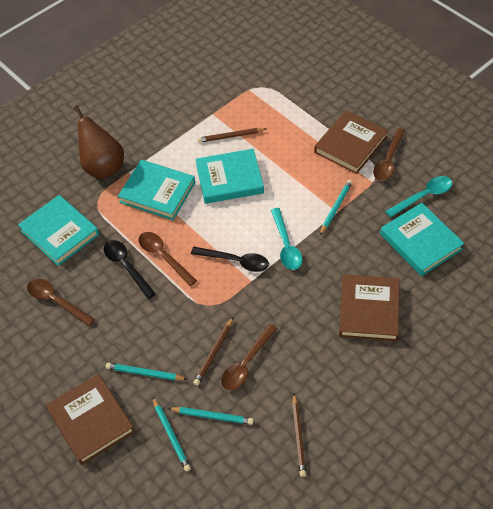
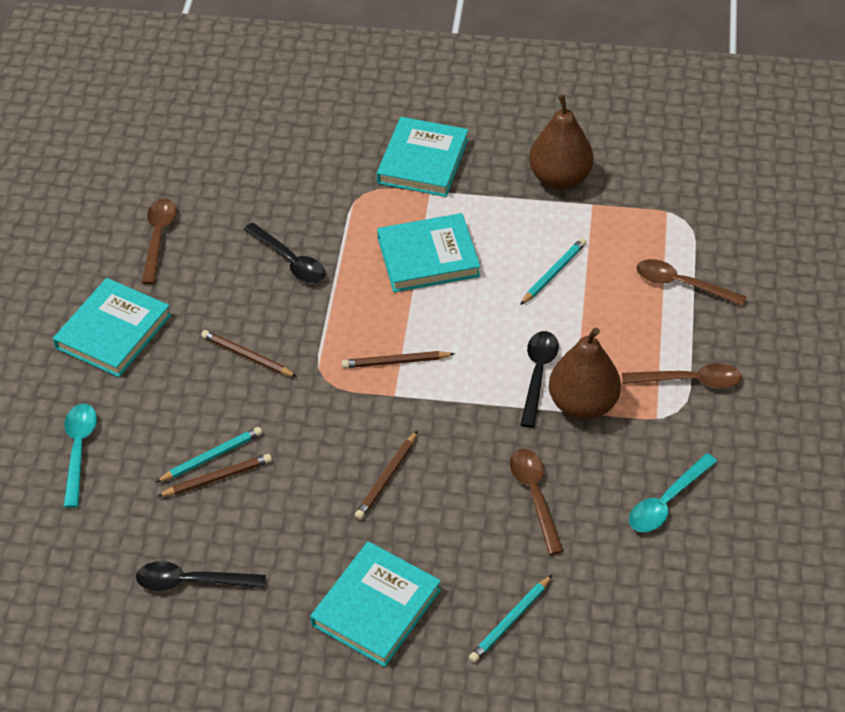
black spoon: 2 -> 3
brown book: 3 -> 0
brown pear: 1 -> 2
brown pencil: 3 -> 4
turquoise pencil: 4 -> 3

